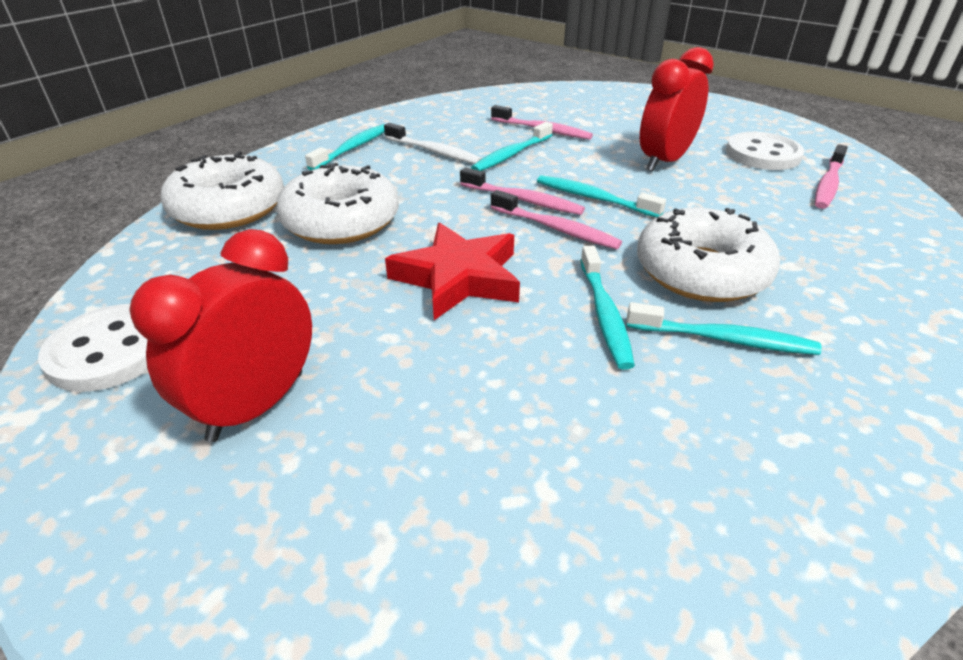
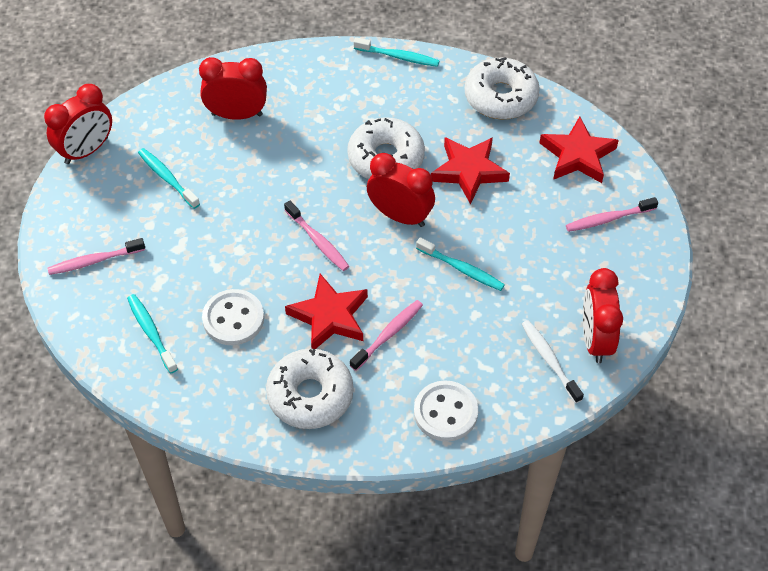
red clock: 2 -> 4
red star: 1 -> 3
turquoise toothbrush: 5 -> 4

